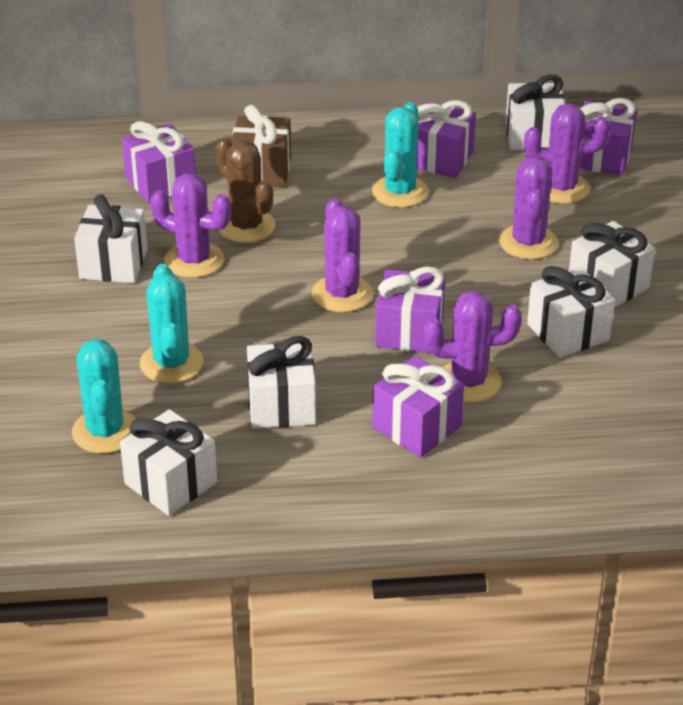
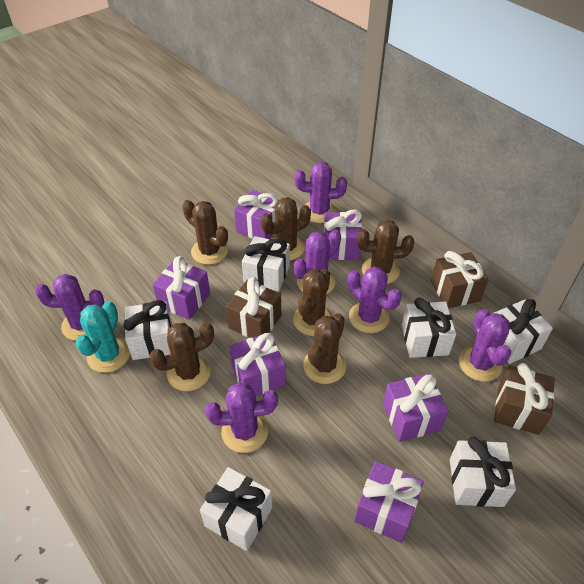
brown cactus: 1 -> 6
brown gift: 1 -> 3
purple cactus: 5 -> 6
purple gift: 5 -> 6
turquoise cactus: 3 -> 1

